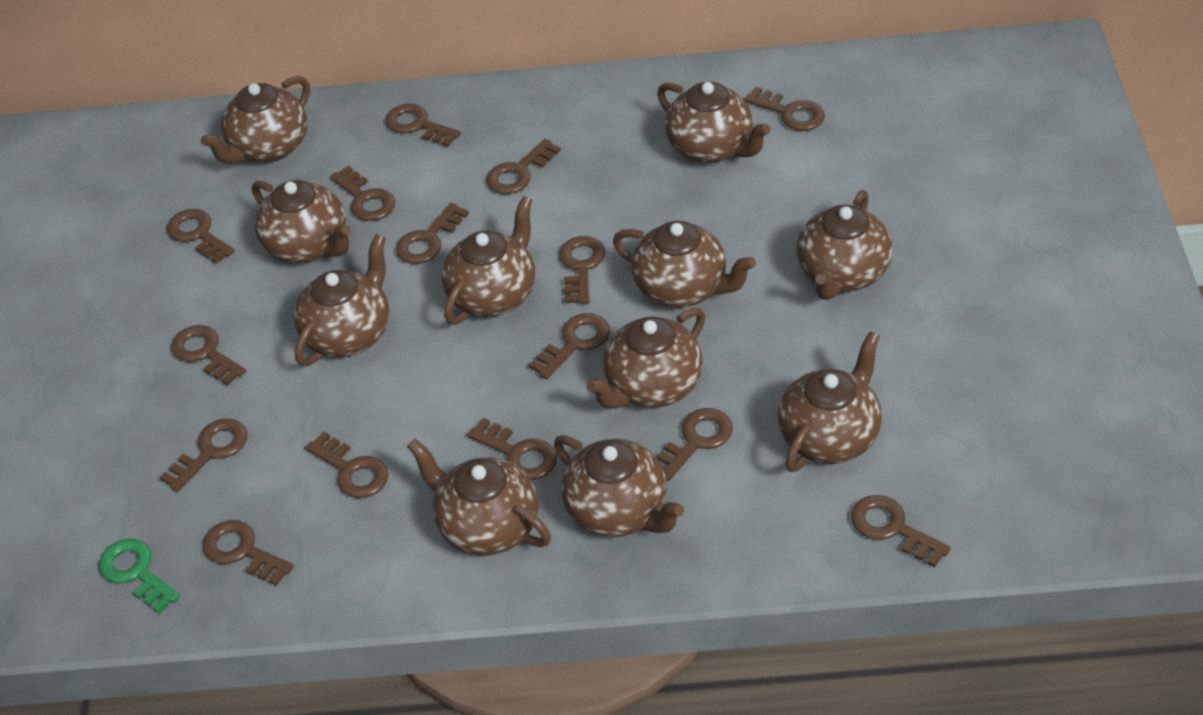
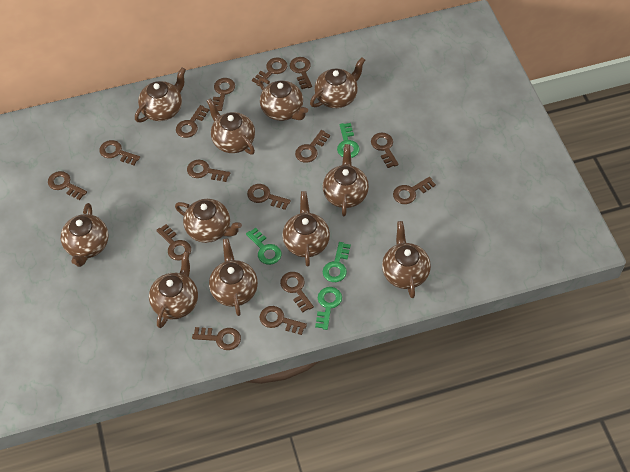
green key: 1 -> 4

